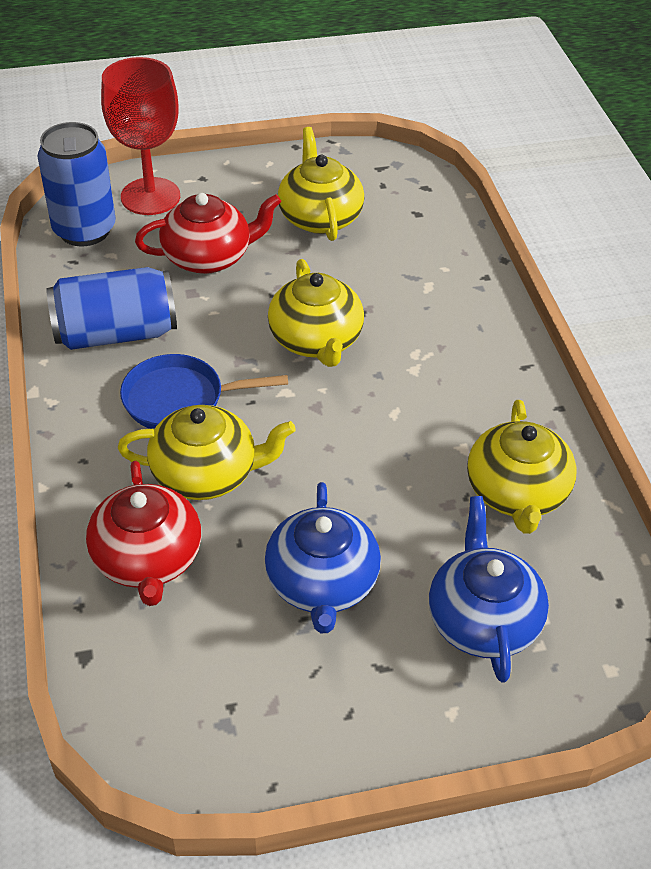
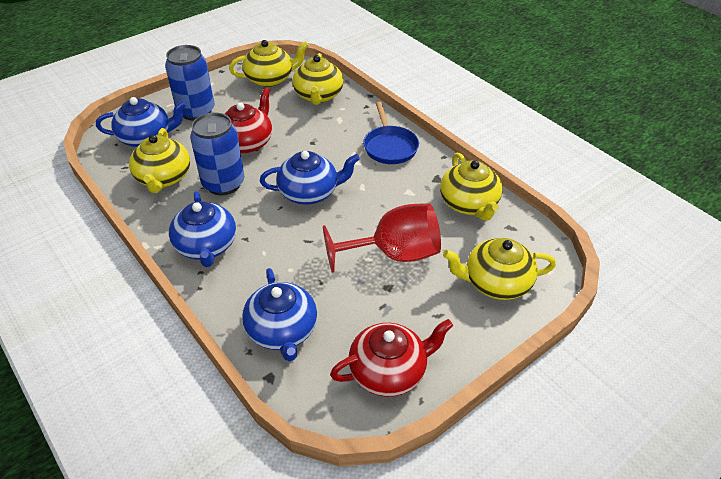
blue teapot: 2 -> 4
yellow teapot: 4 -> 5

